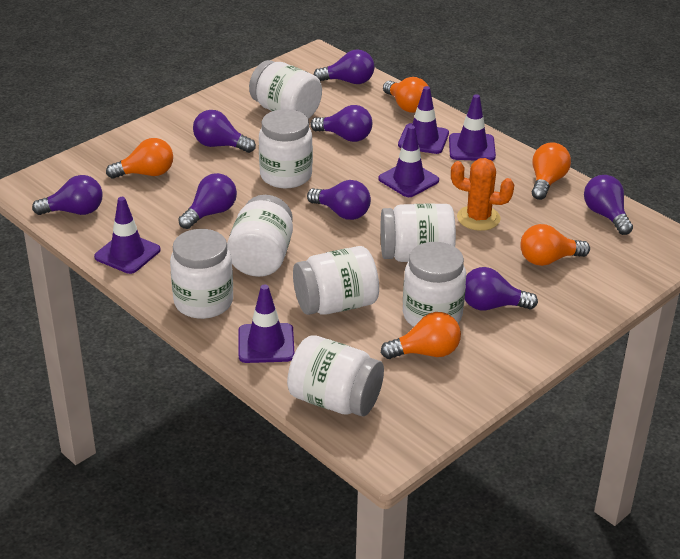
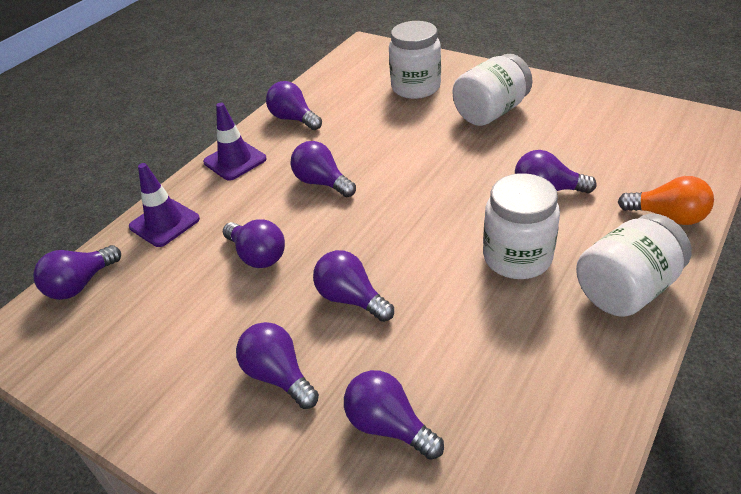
orange cactus: 1 -> 0
orange light bulb: 5 -> 1
purple traffic cone: 5 -> 2
white jar: 8 -> 4

